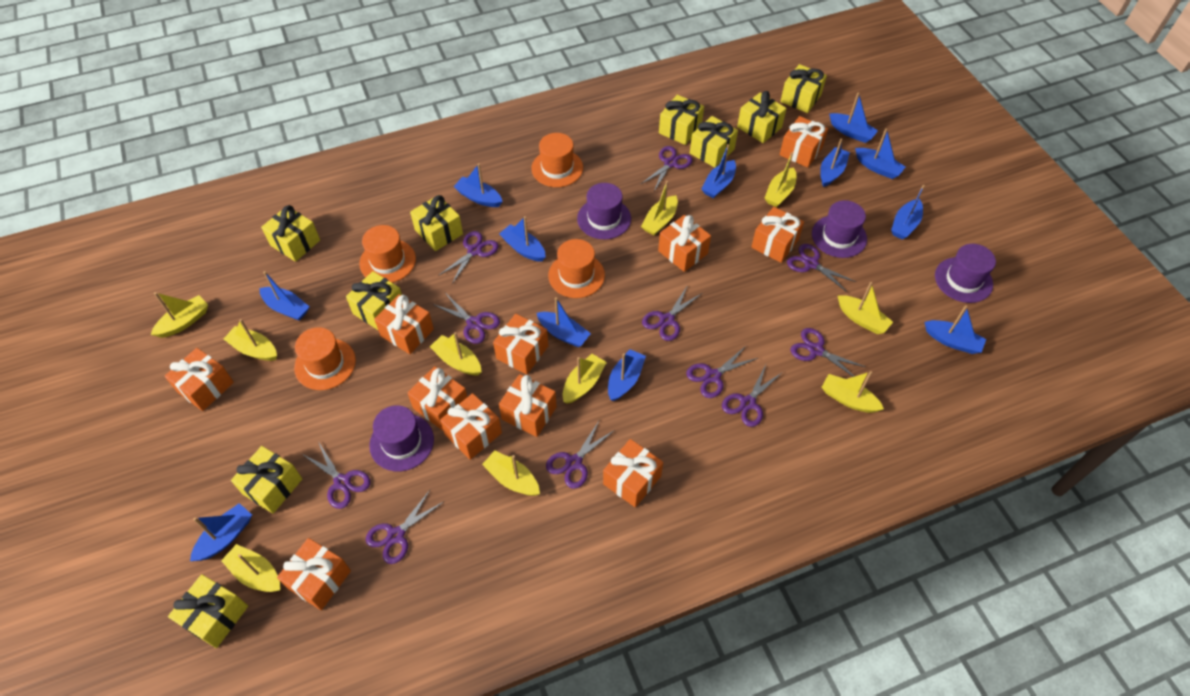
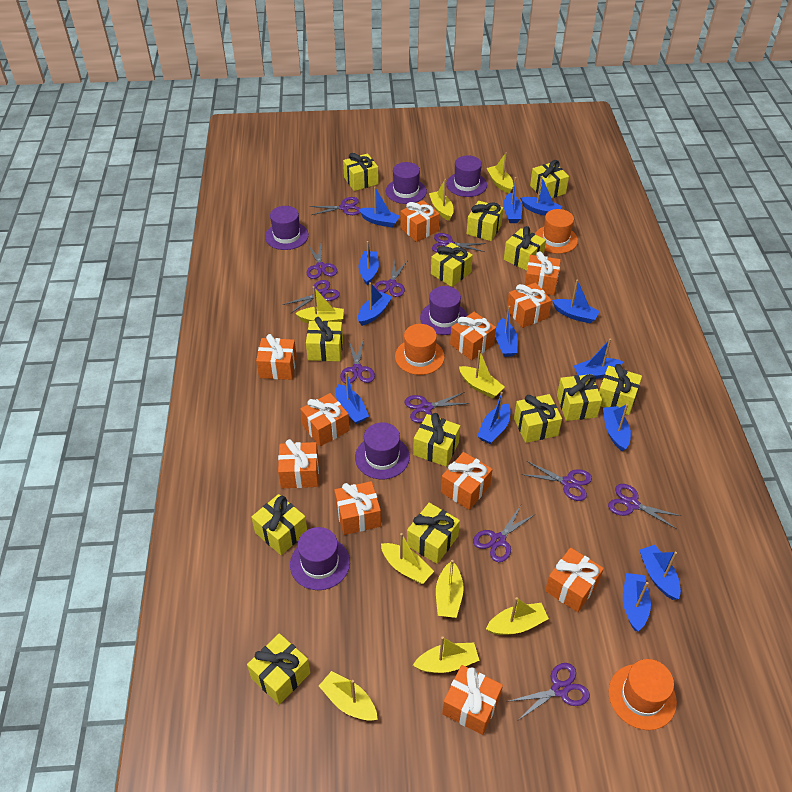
blue boat: 12 -> 13
orange hat: 4 -> 3
purple hat: 4 -> 6
yellow boat: 10 -> 9
yellow gift: 9 -> 13

